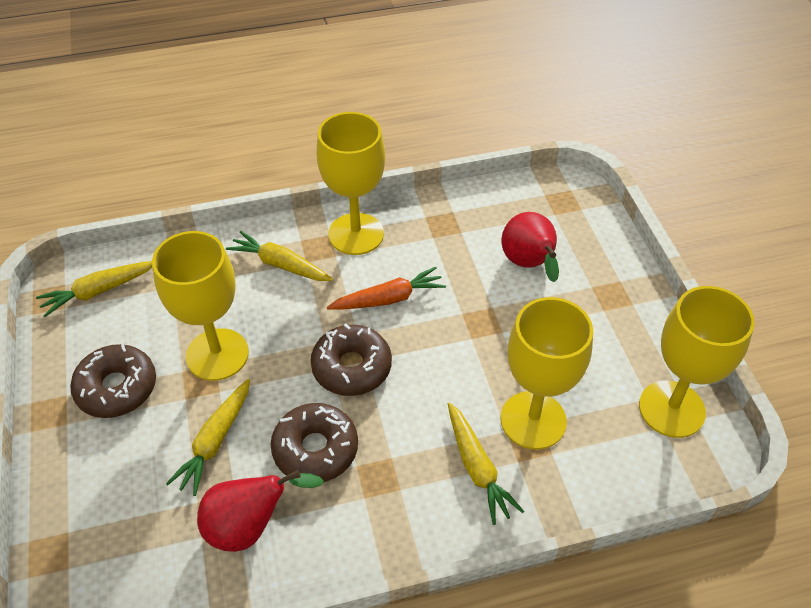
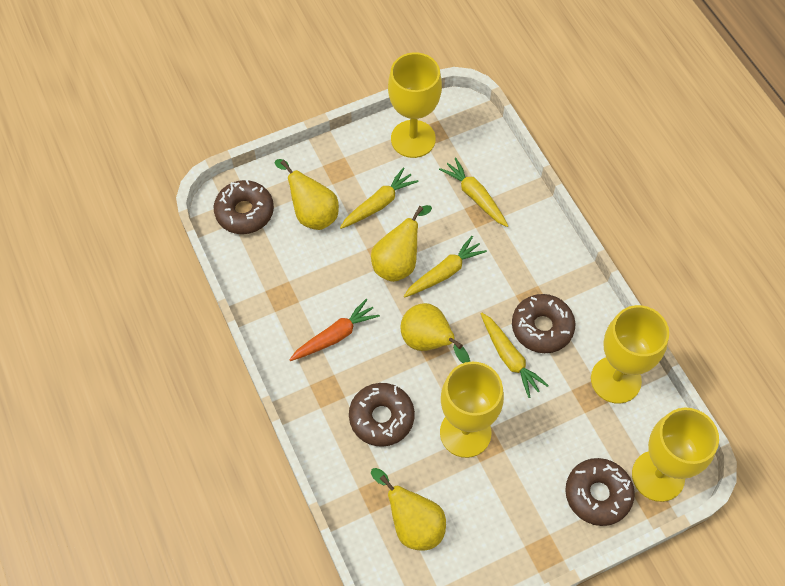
brown donut: 3 -> 4
red pear: 2 -> 0
yellow pear: 0 -> 4

